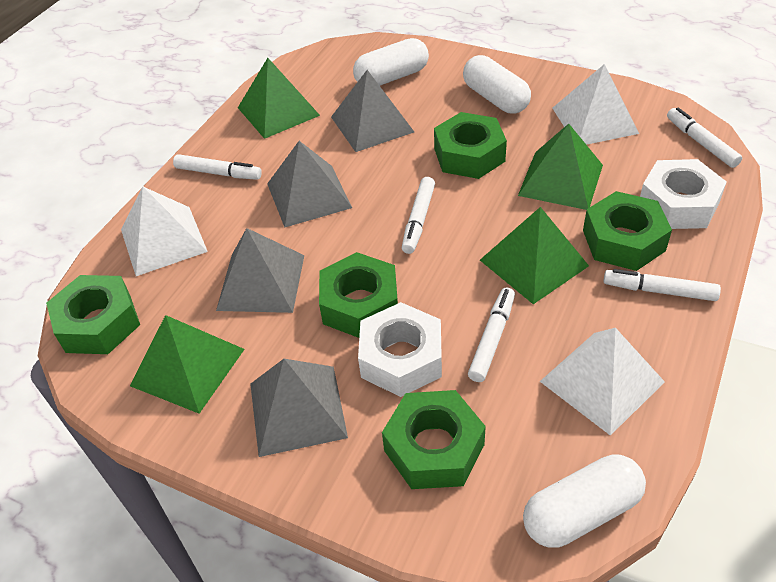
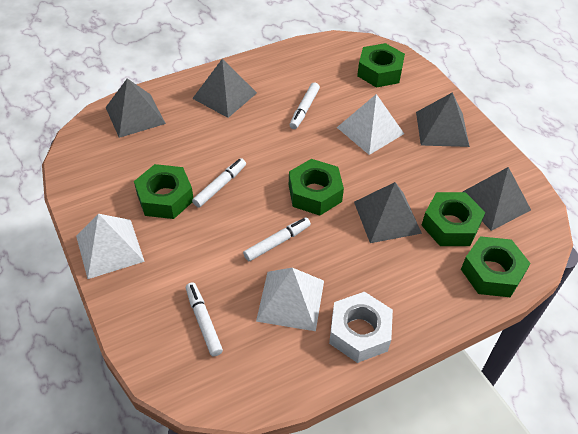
green pyramid: 4 -> 0
grey pyramid: 4 -> 5
white capsule: 3 -> 0
white marker: 5 -> 4
white nut: 2 -> 1

